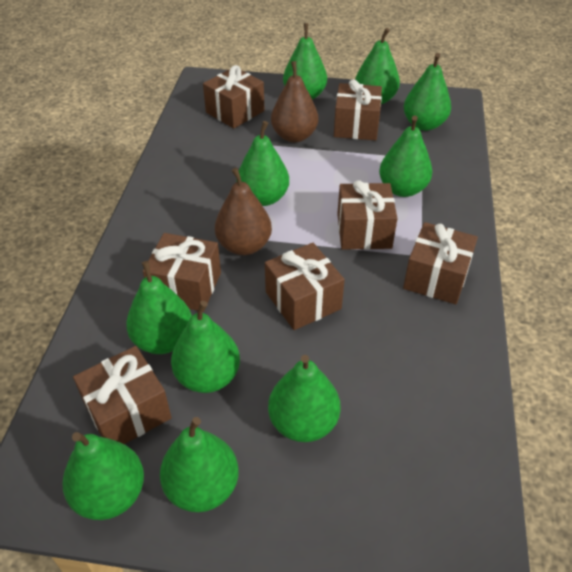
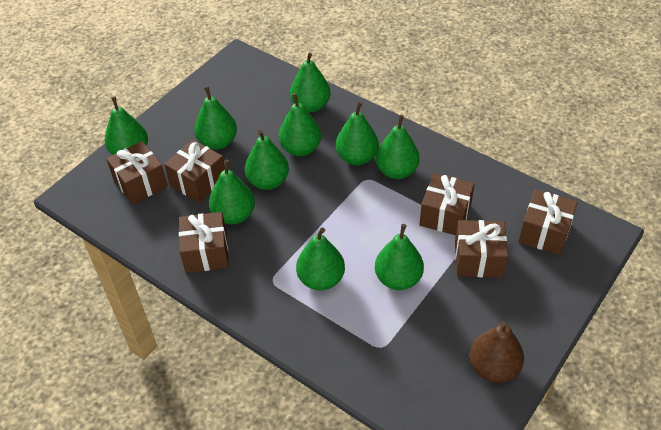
brown gift: 7 -> 6
brown pear: 2 -> 1

